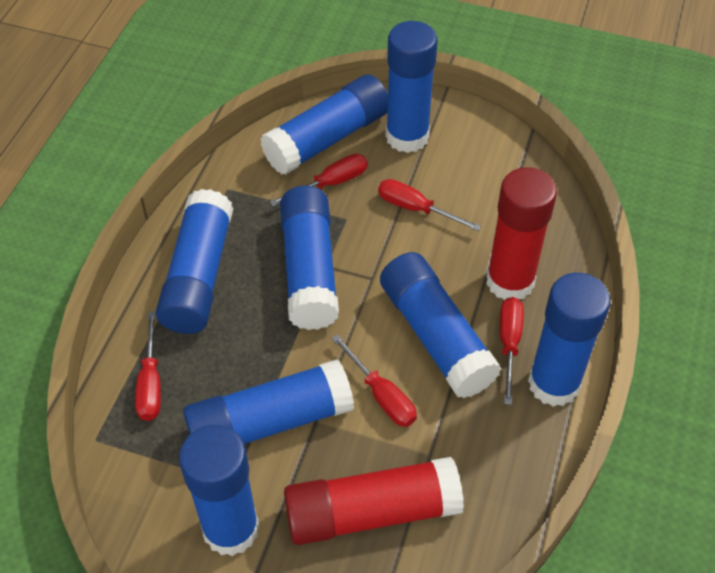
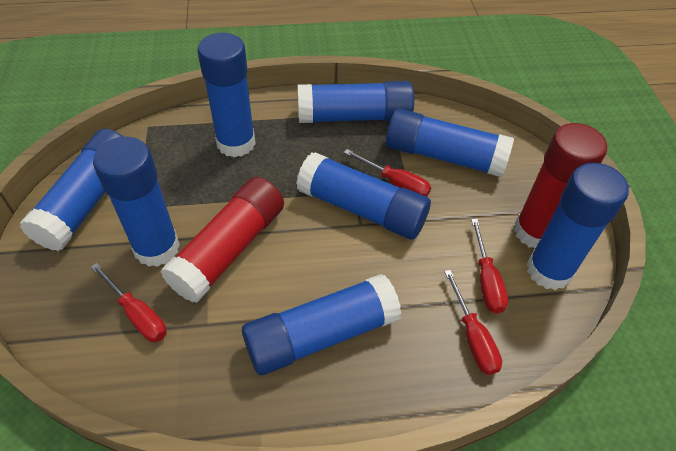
red screwdriver: 5 -> 4

